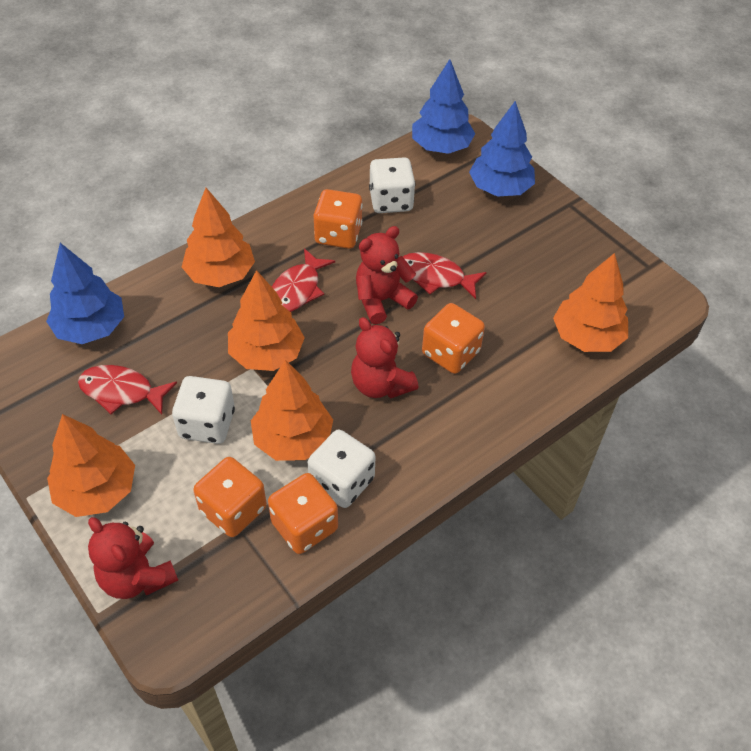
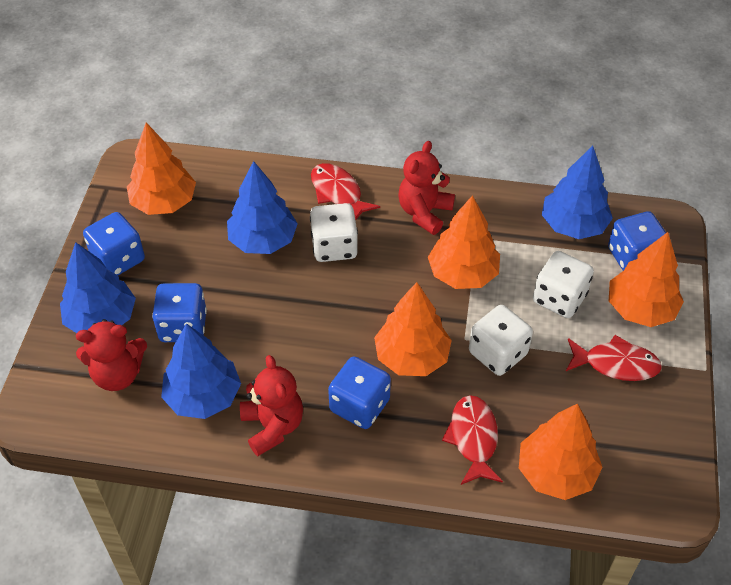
blue dice: 0 -> 4
blue tree: 3 -> 4
orange dice: 4 -> 0

